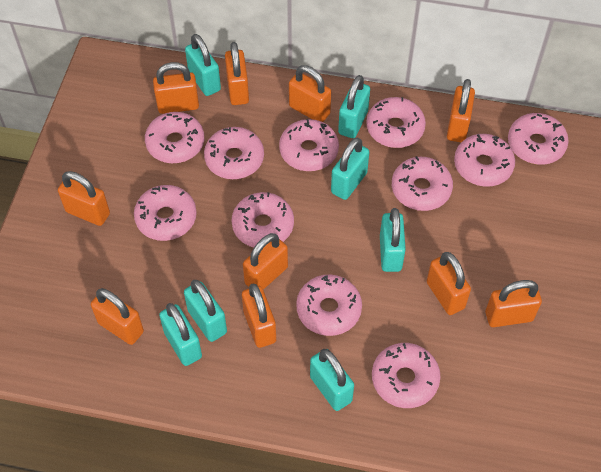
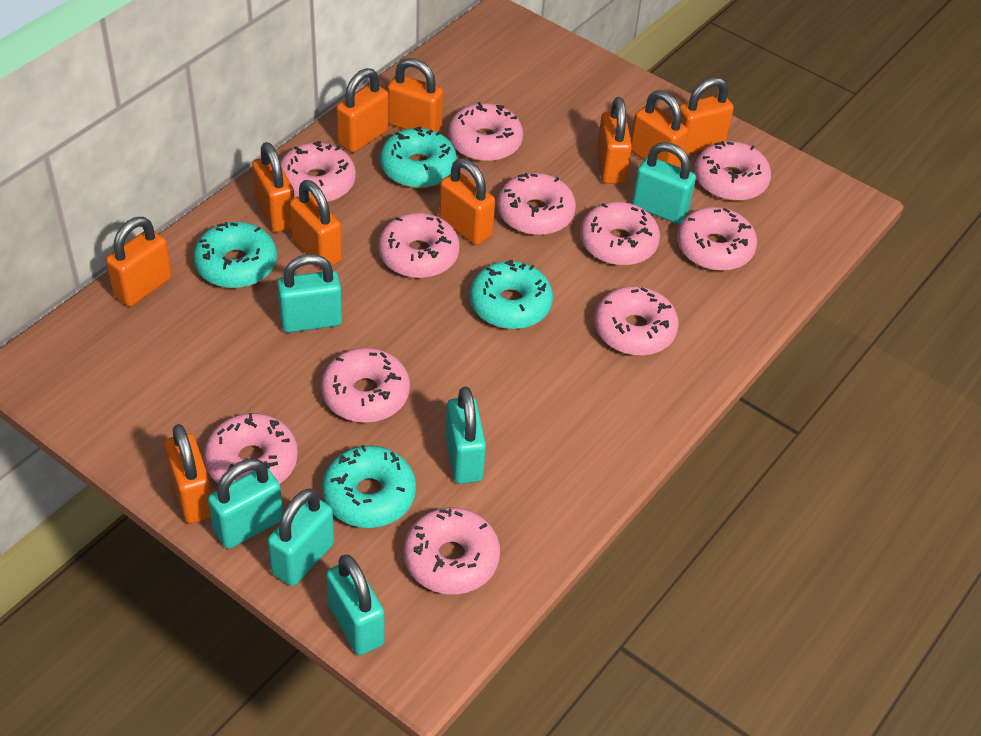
turquoise donut: 0 -> 4
turquoise padlock: 7 -> 6

